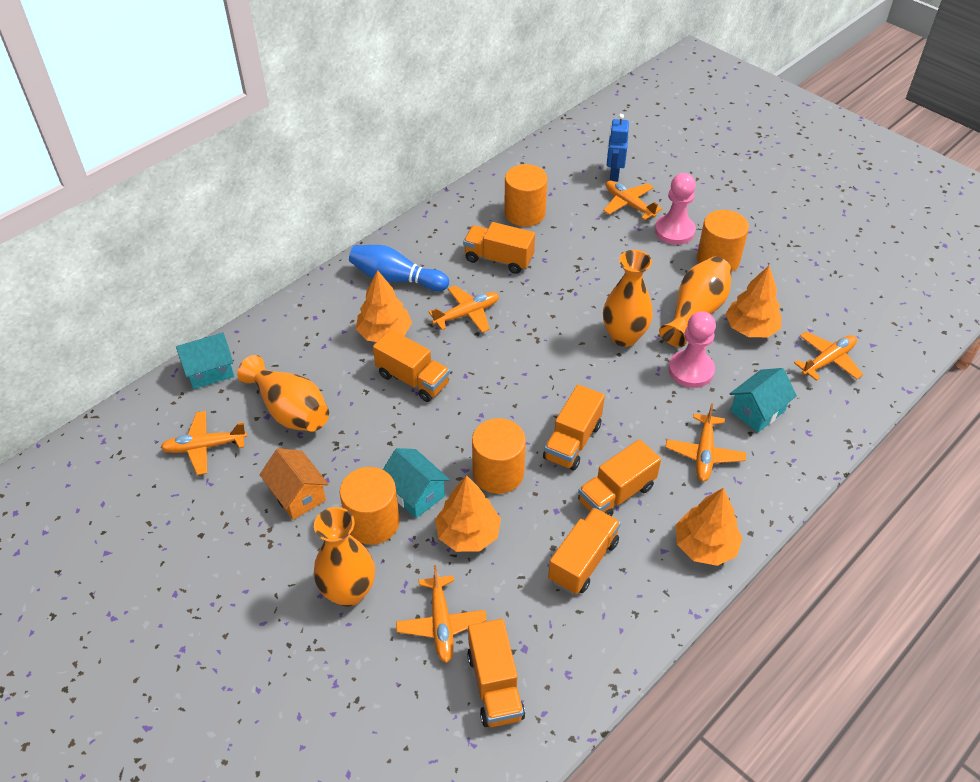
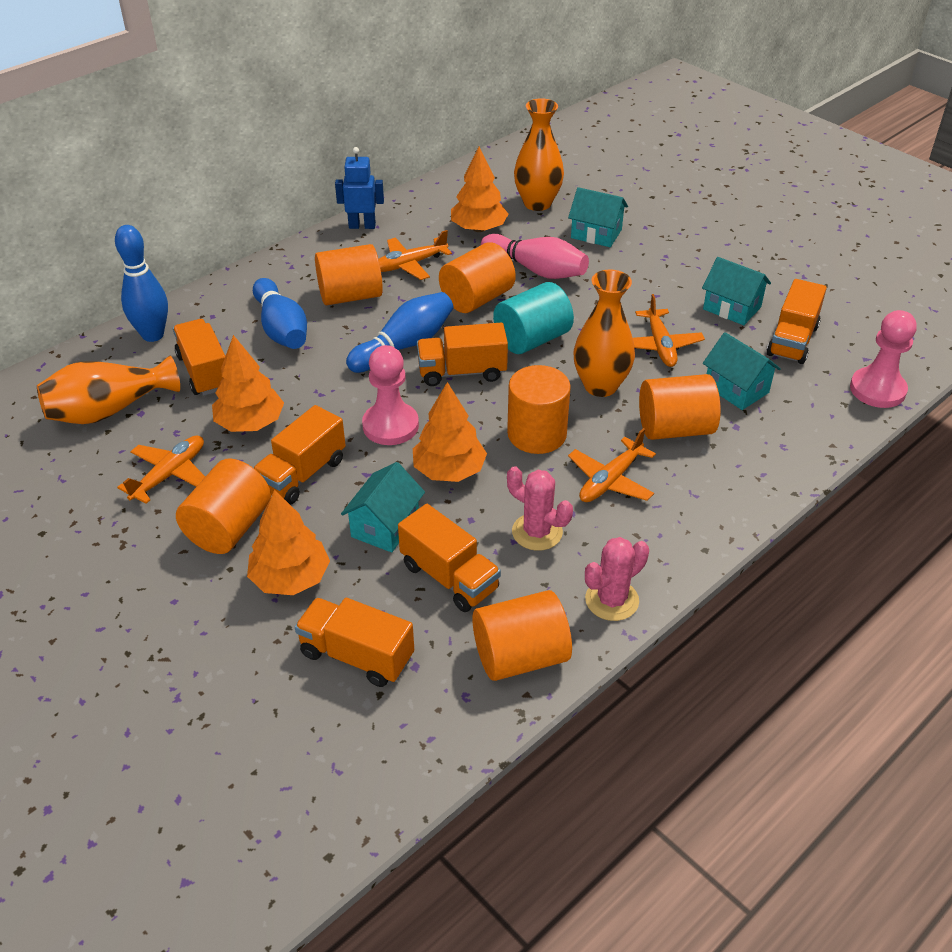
blue bowling pin: 1 -> 3
orange cylinder: 4 -> 6
orange house: 1 -> 0
orange plane: 6 -> 4
orange vase: 4 -> 3
pink bowling pin: 0 -> 1
pink cactus: 0 -> 2
turquoise cylinder: 0 -> 1
turquoise house: 3 -> 4

